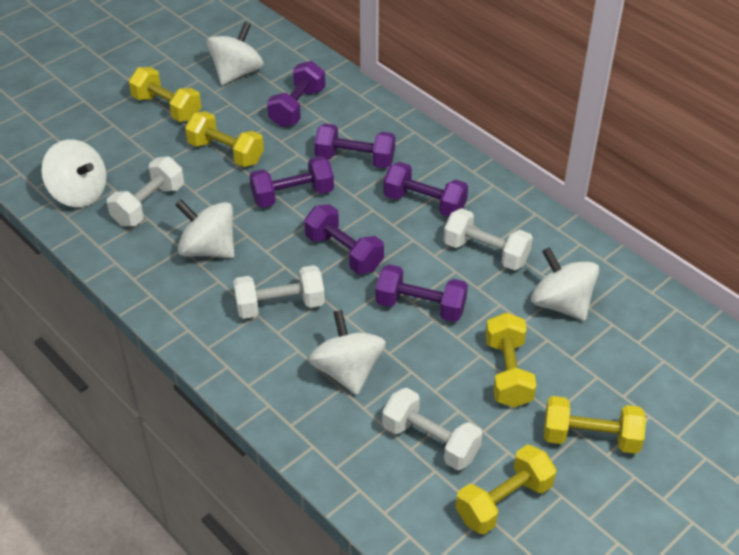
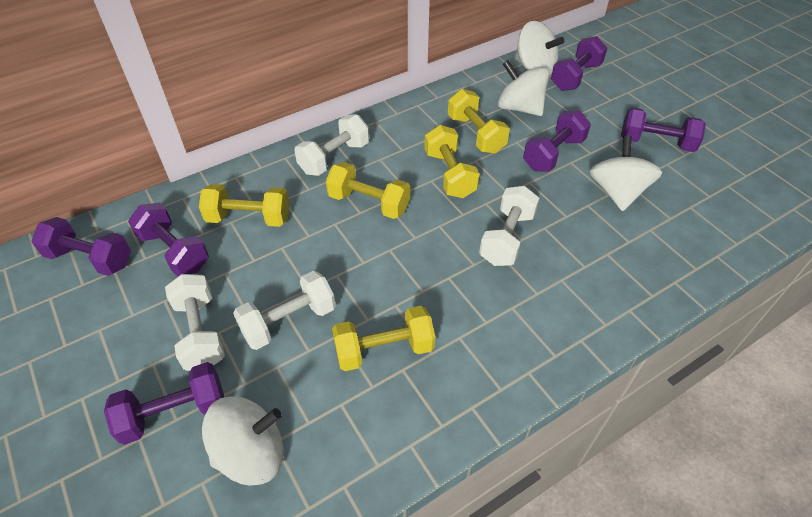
white spinning top: 5 -> 4

